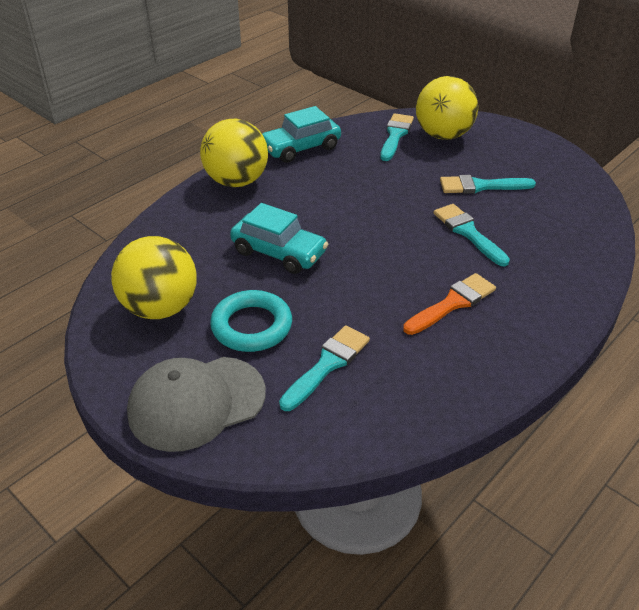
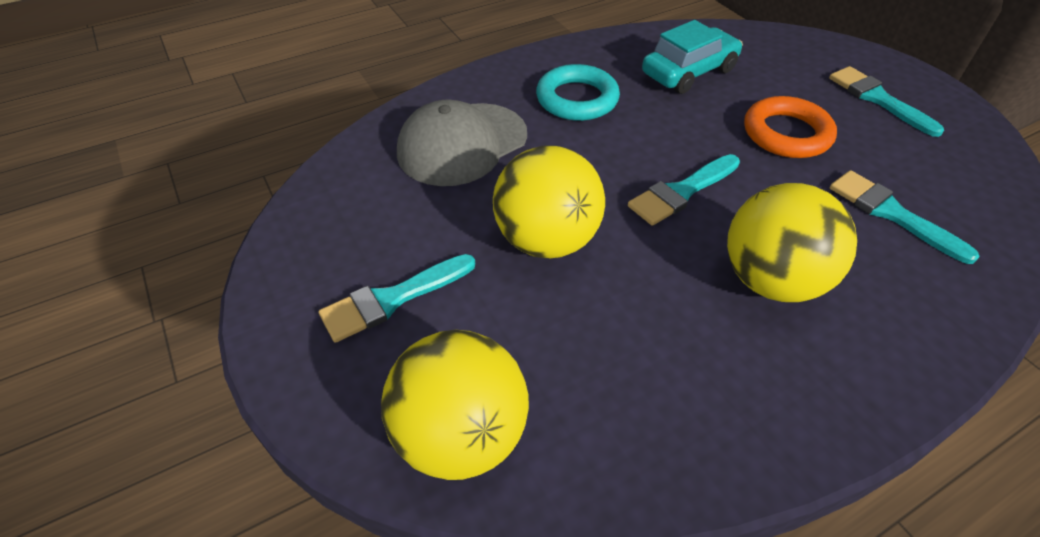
orange brush: 1 -> 0
orange ring: 0 -> 1
turquoise car: 2 -> 1

